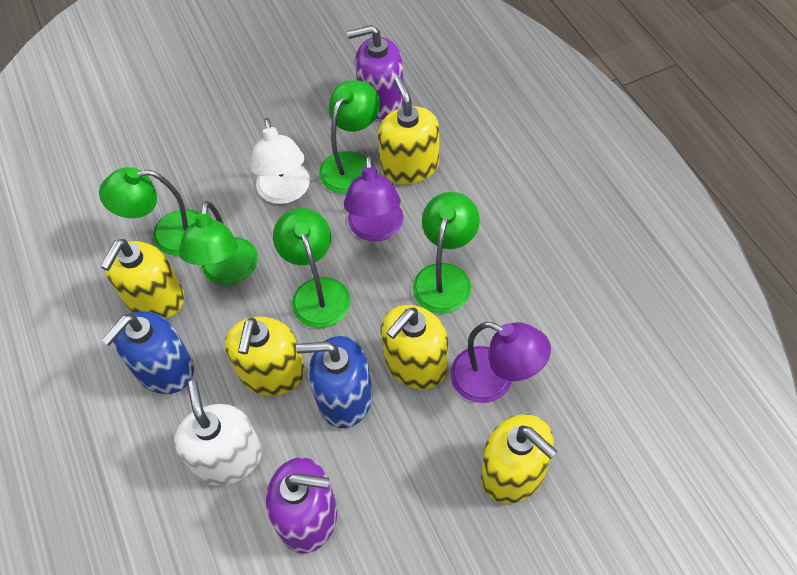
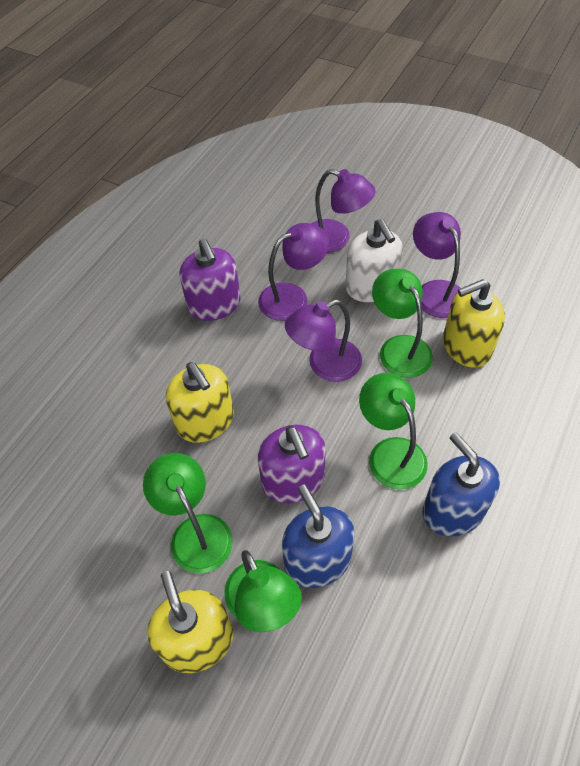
green lamp: 5 -> 4
purple lamp: 2 -> 4
white lamp: 1 -> 0
yellow soap dispenser: 5 -> 3

